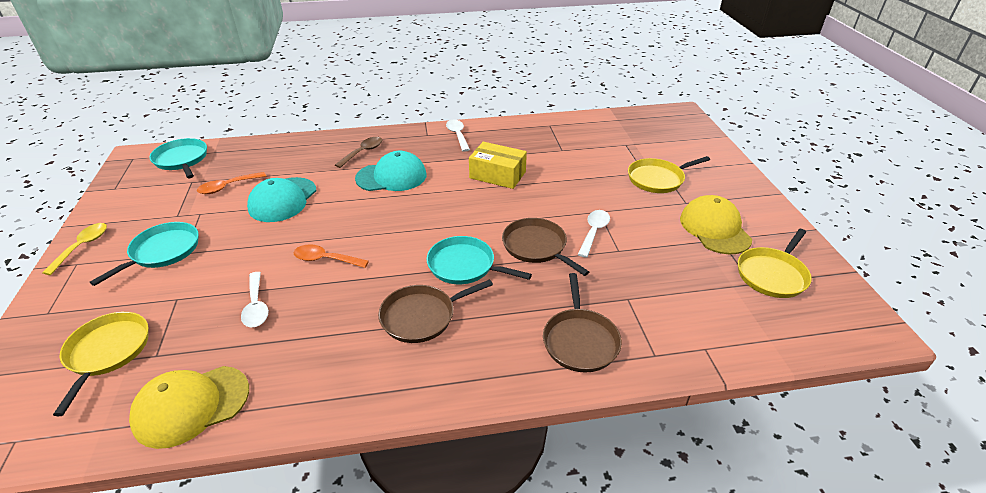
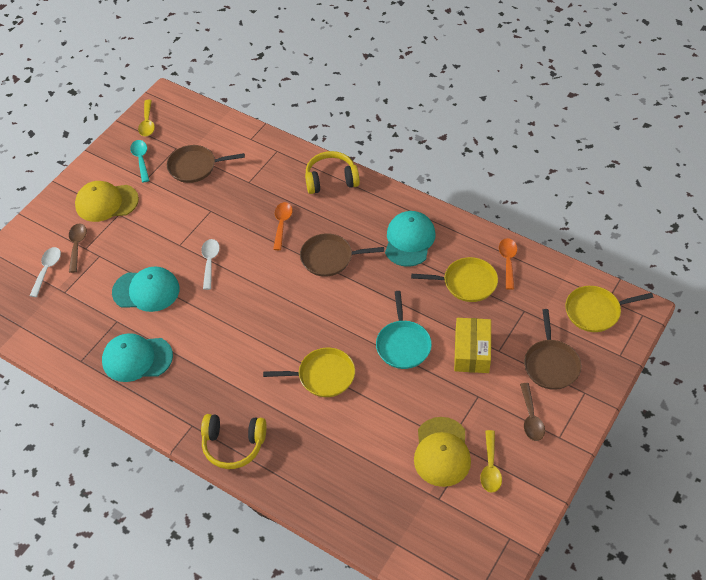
brown spoon: 1 -> 2
turquoise cap: 2 -> 3
turquoise pan: 3 -> 1
turquoise spoon: 0 -> 1
white spoon: 3 -> 2
yellow headphones: 0 -> 2
yellow spoon: 1 -> 2

